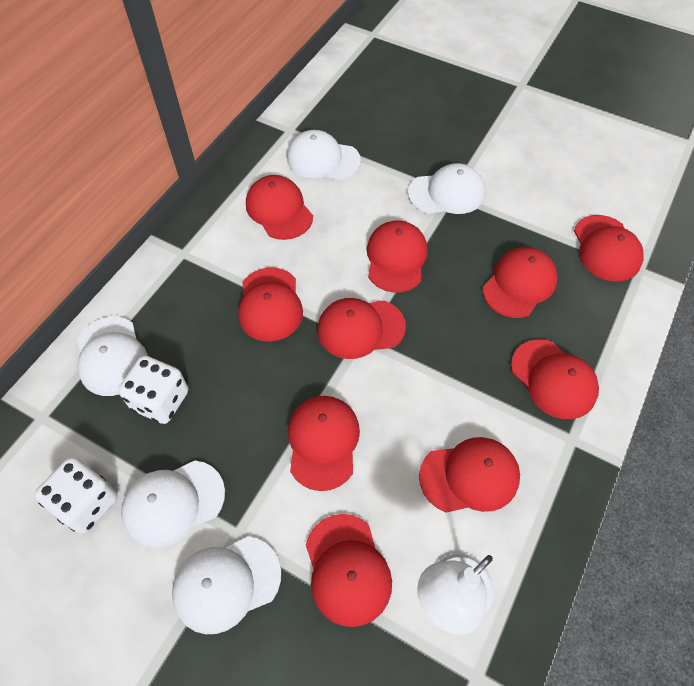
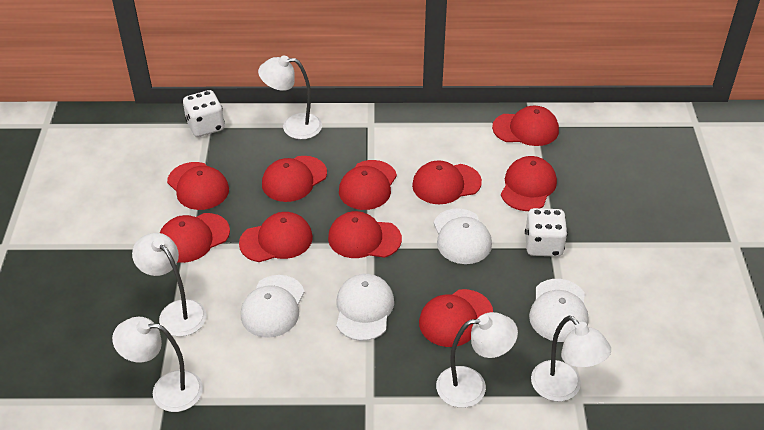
white cap: 5 -> 4
white lamp: 1 -> 5

